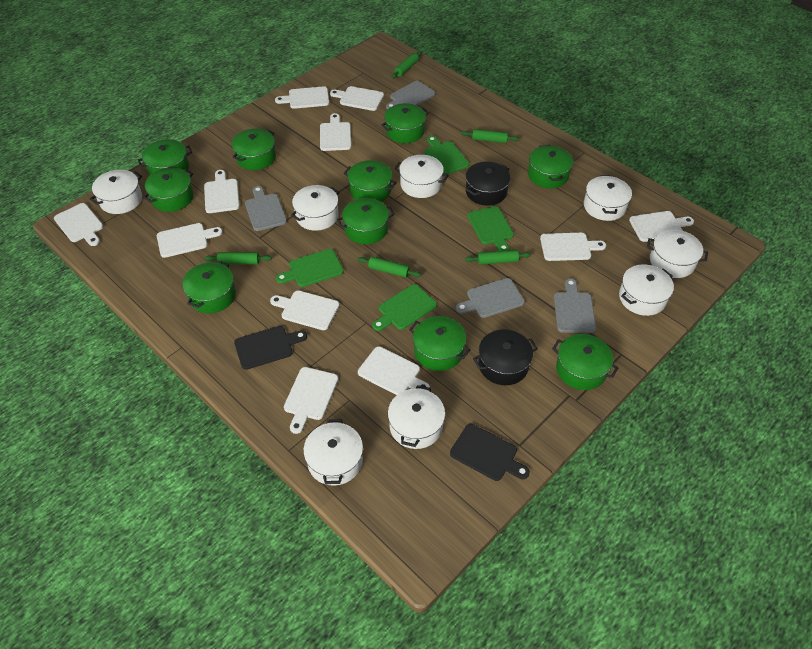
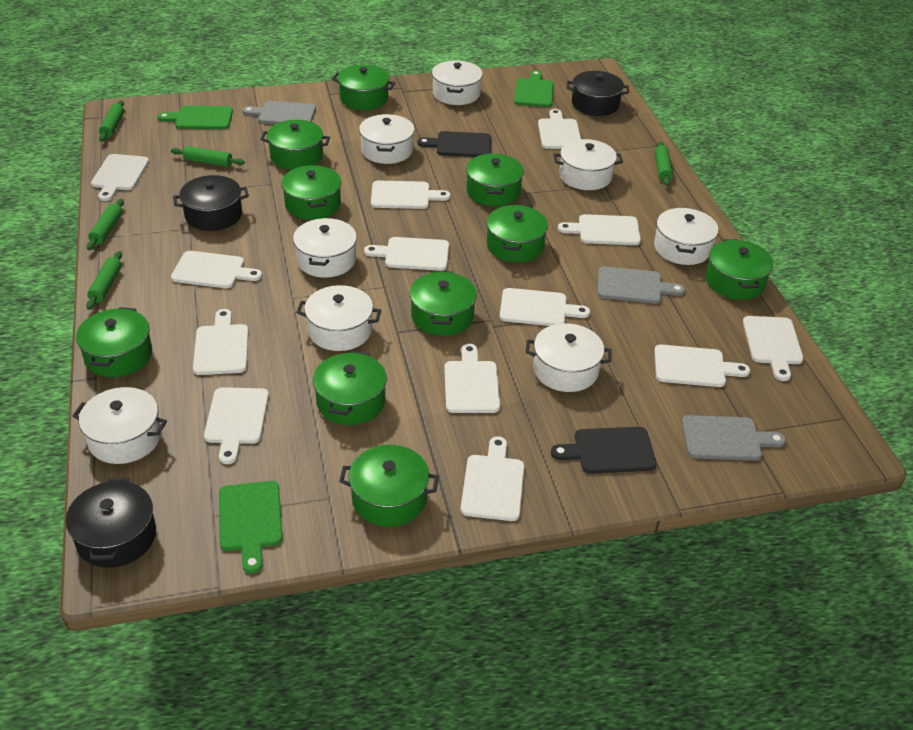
black pot: 2 -> 3
green cutting board: 4 -> 3
grey cutting board: 4 -> 3
white cutting board: 11 -> 13

